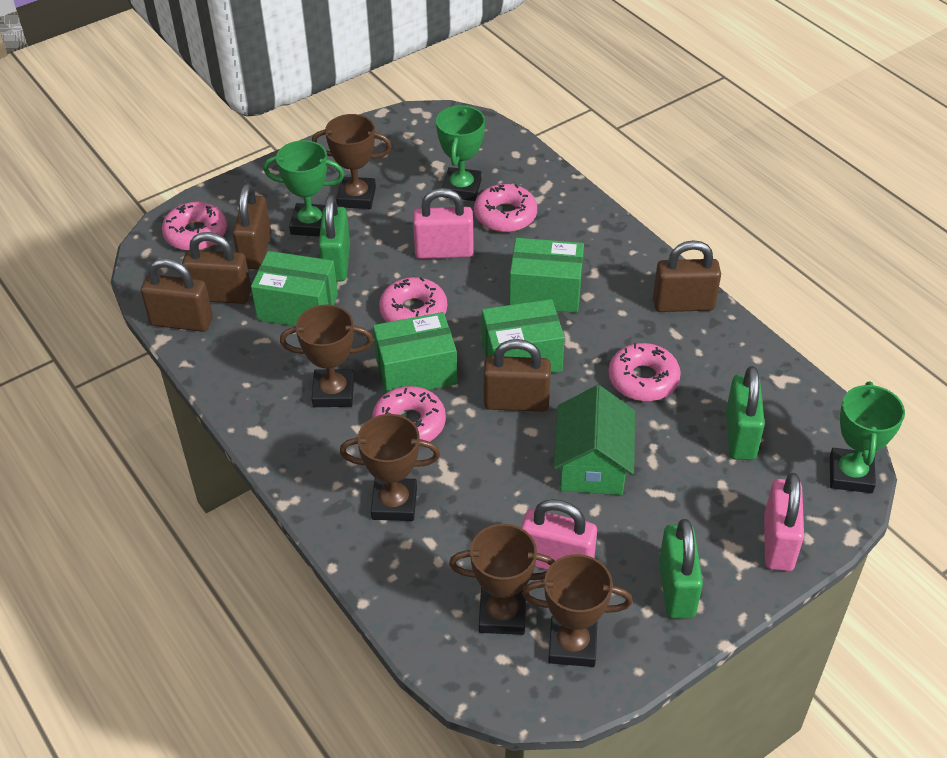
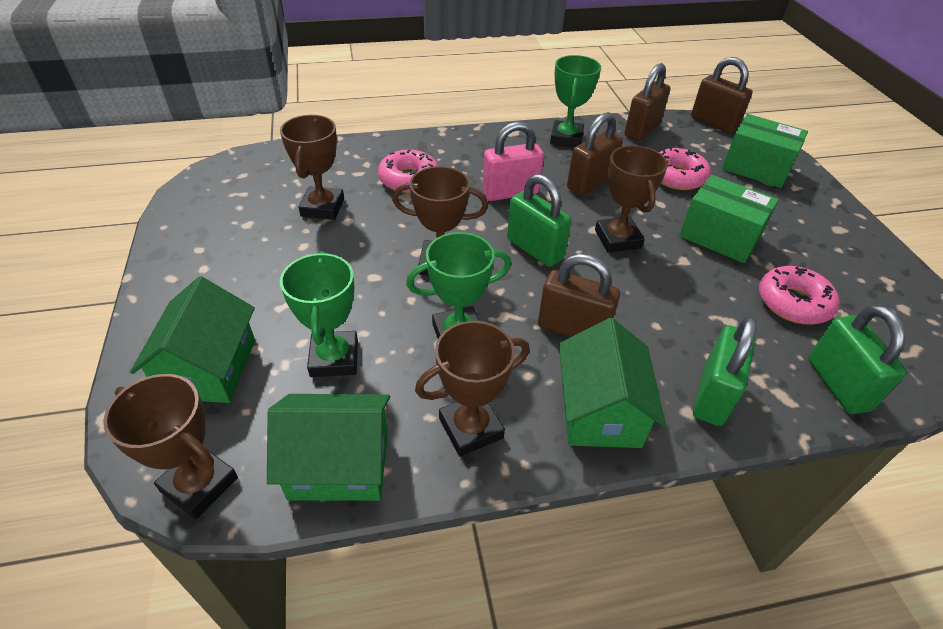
brown padlock: 5 -> 4
green box: 4 -> 2
green house: 1 -> 3
pink donut: 5 -> 3
pink padlock: 3 -> 1

